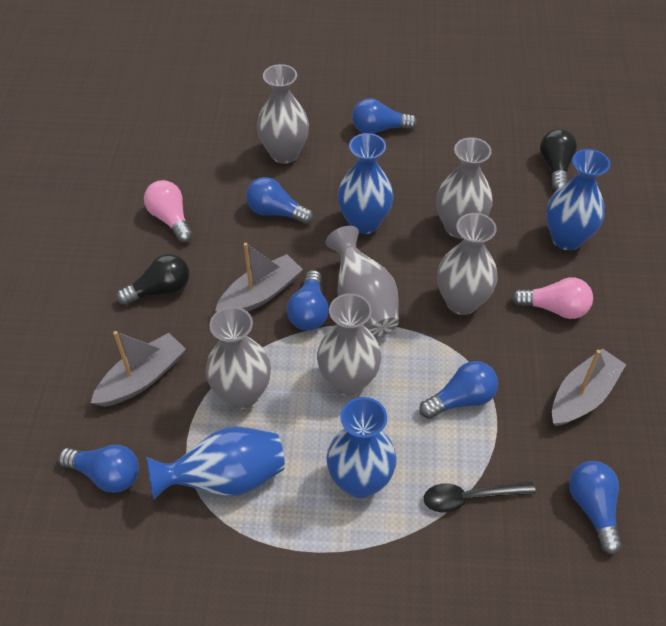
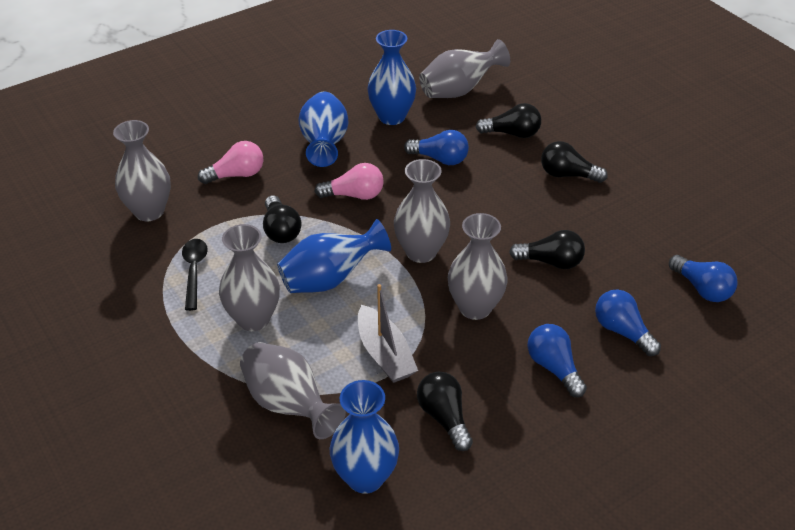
black light bulb: 2 -> 5
blue light bulb: 6 -> 4
grey boat: 3 -> 1

